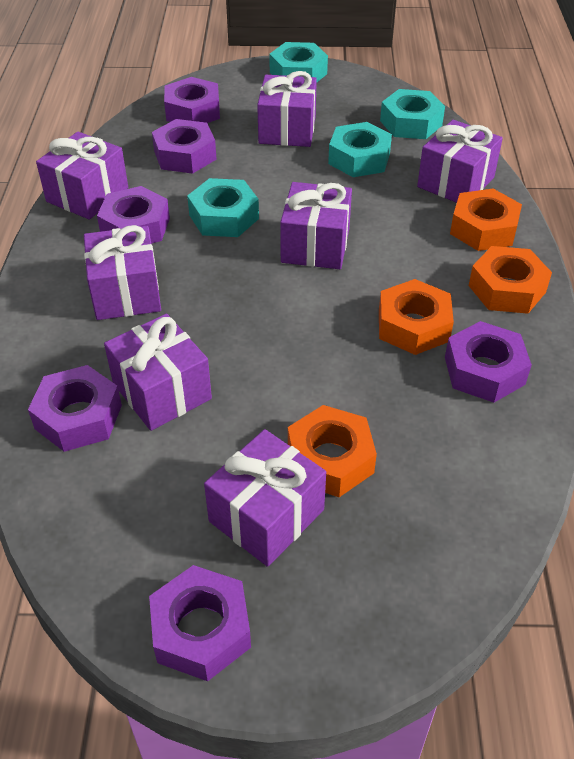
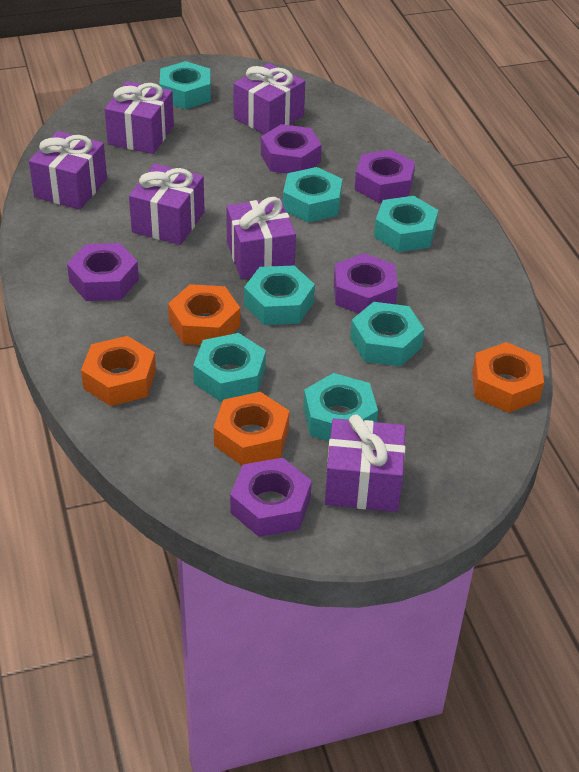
purple gift: 7 -> 6
purple nut: 6 -> 5
turquoise nut: 4 -> 7

